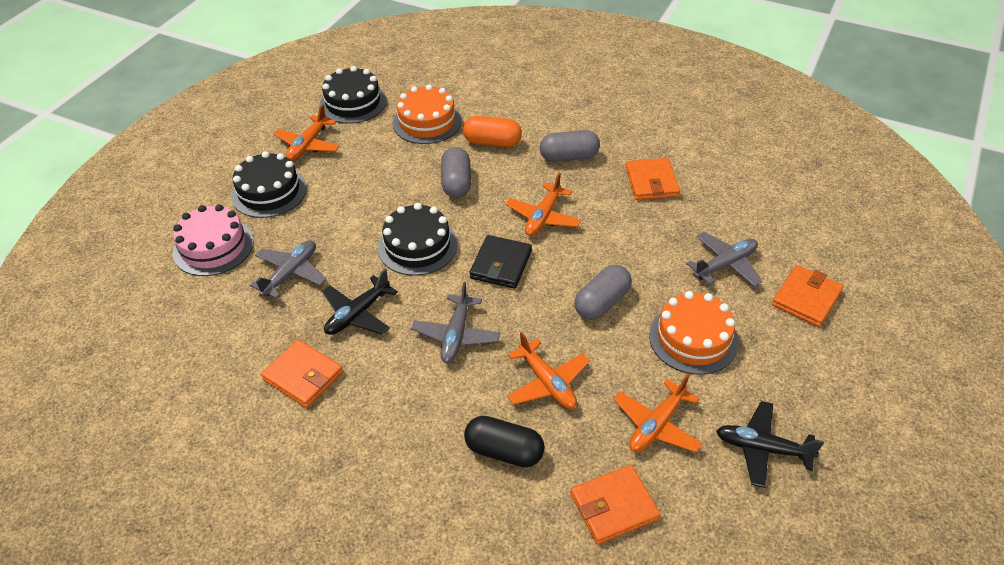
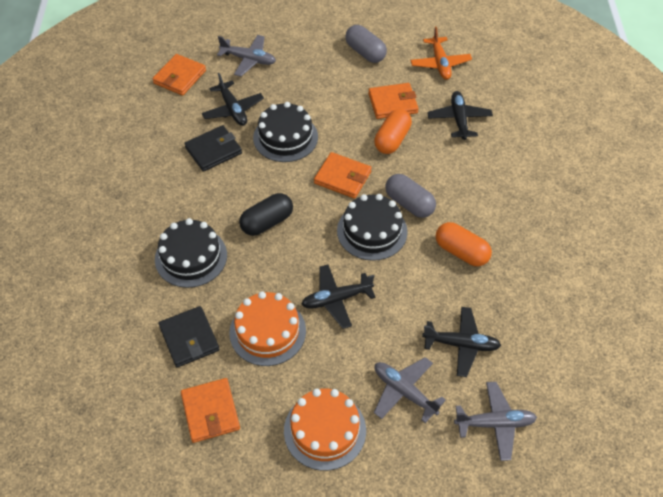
black plane: 2 -> 4
black wallet: 1 -> 2
grey capsule: 3 -> 2
orange capsule: 1 -> 2
orange plane: 4 -> 1
pink cake: 1 -> 0

